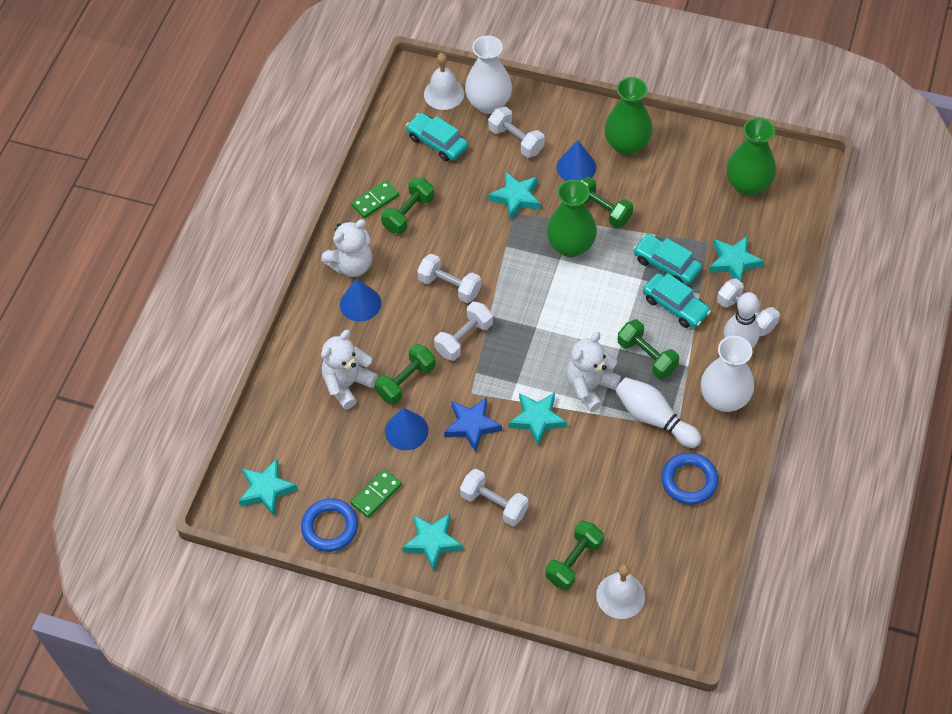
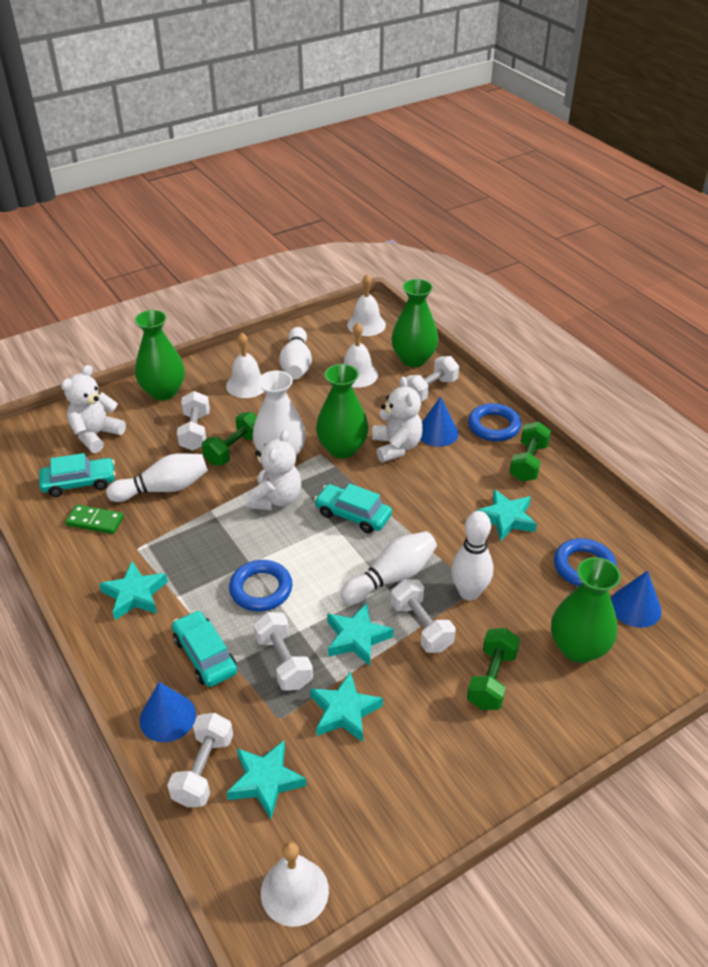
blue ring: 2 -> 3
blue star: 1 -> 0
green domino: 2 -> 1
green dumbbell: 5 -> 3
green vase: 3 -> 4
white bell: 2 -> 4
white bowling pin: 2 -> 4
white vase: 2 -> 1

